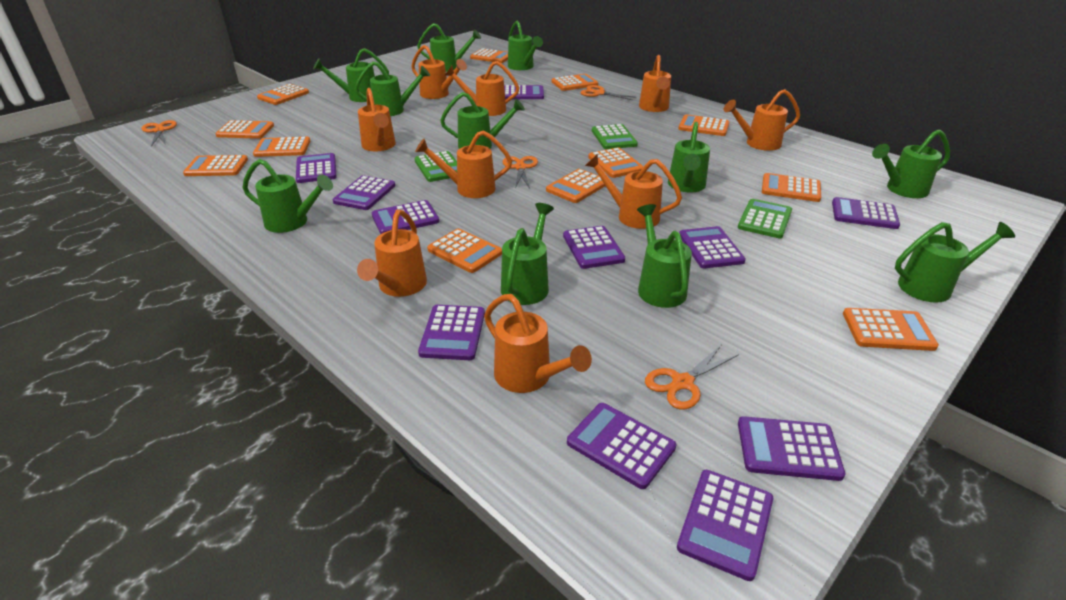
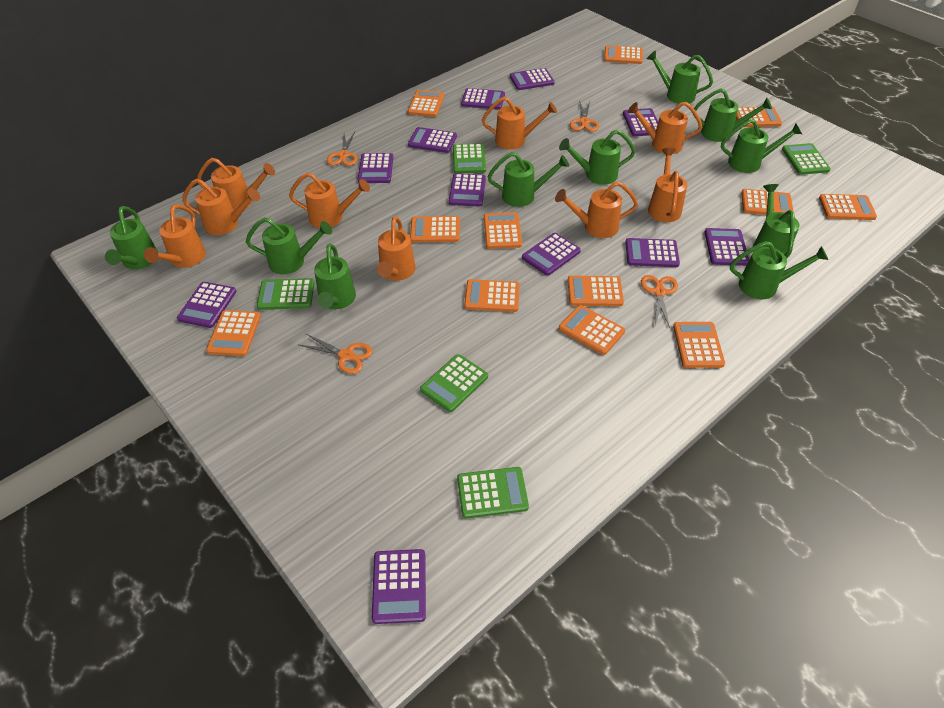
green calculator: 3 -> 5
green watering can: 11 -> 10

